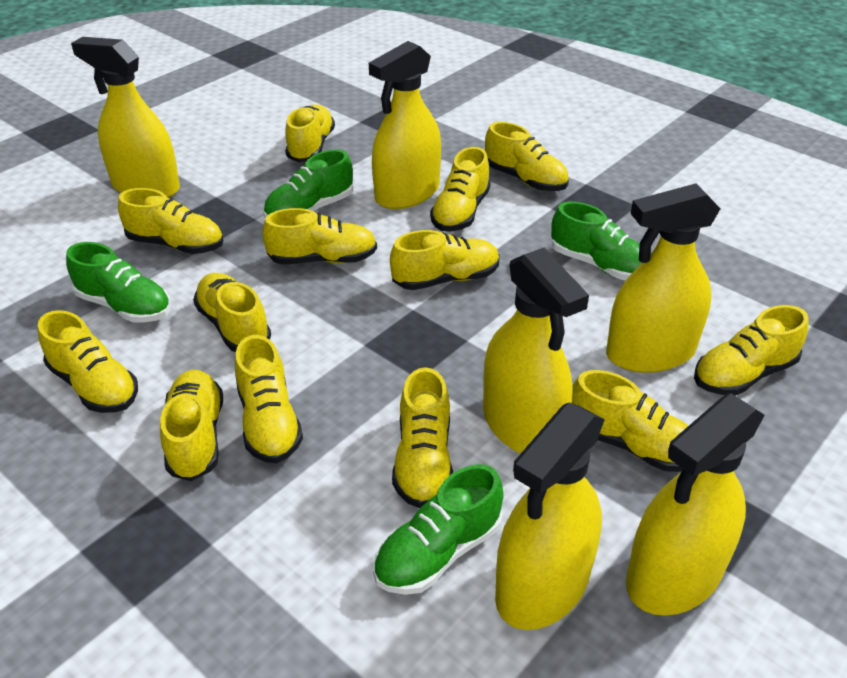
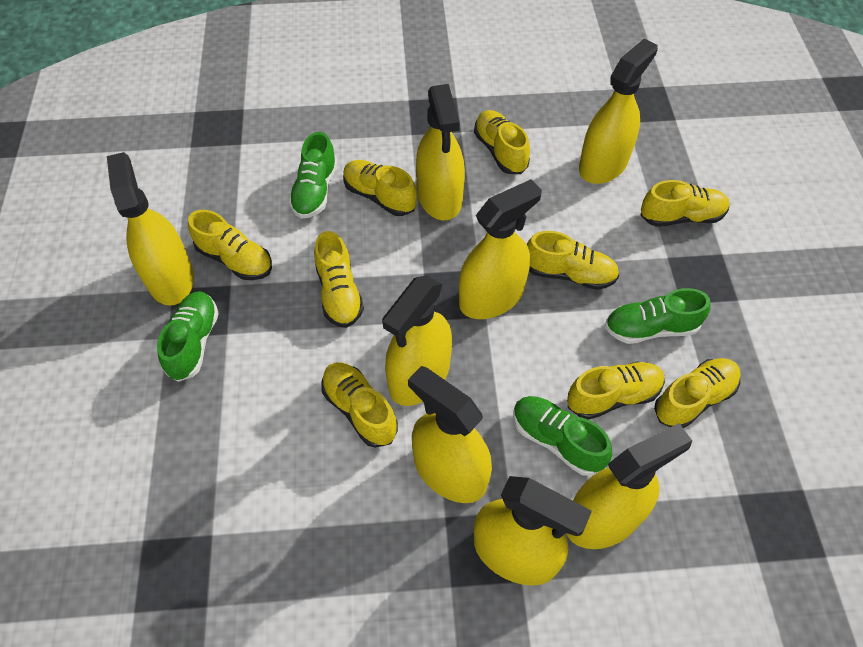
yellow shoe: 13 -> 9
yellow spray bottle: 6 -> 8

